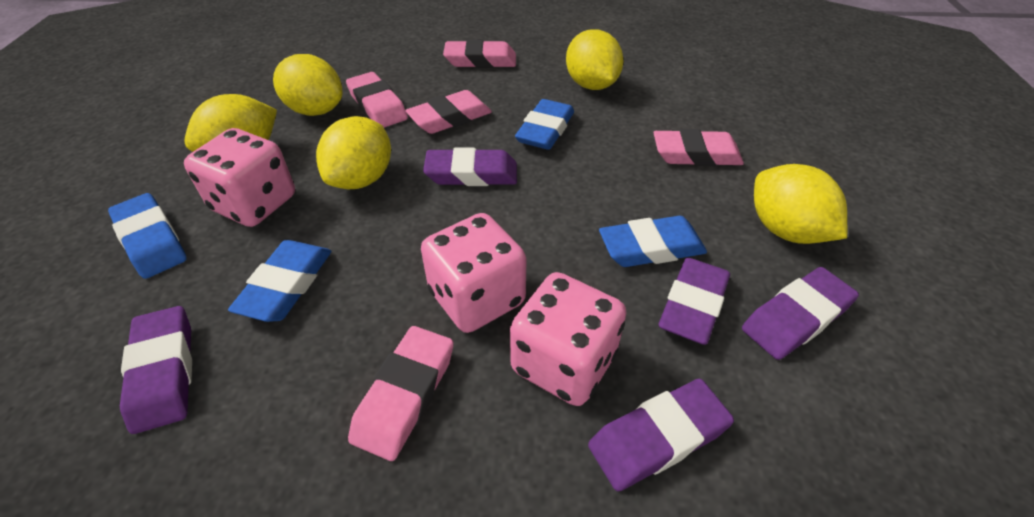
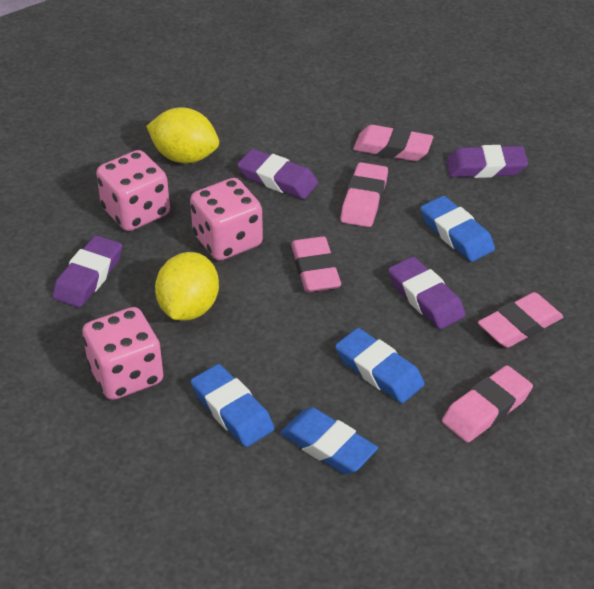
purple eraser: 5 -> 4
yellow lemon: 5 -> 2

